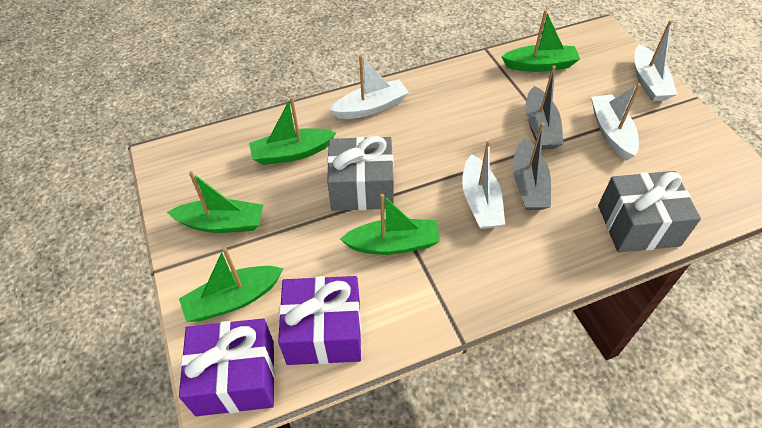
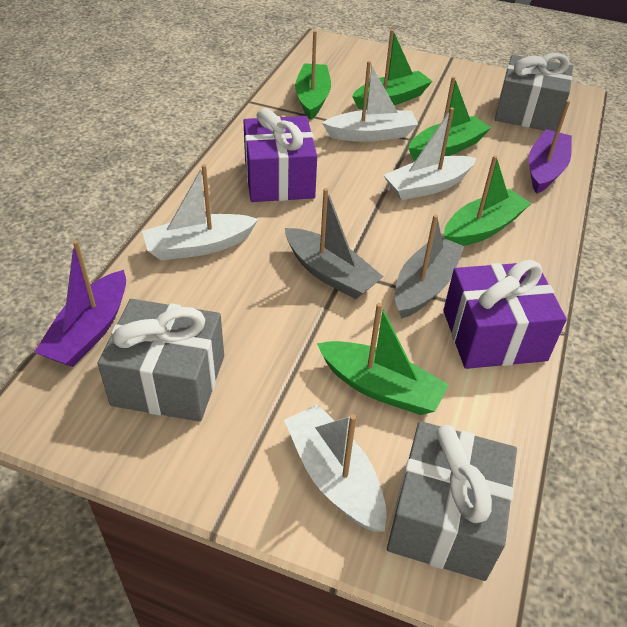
grey gift: 2 -> 3
purple boat: 0 -> 2

